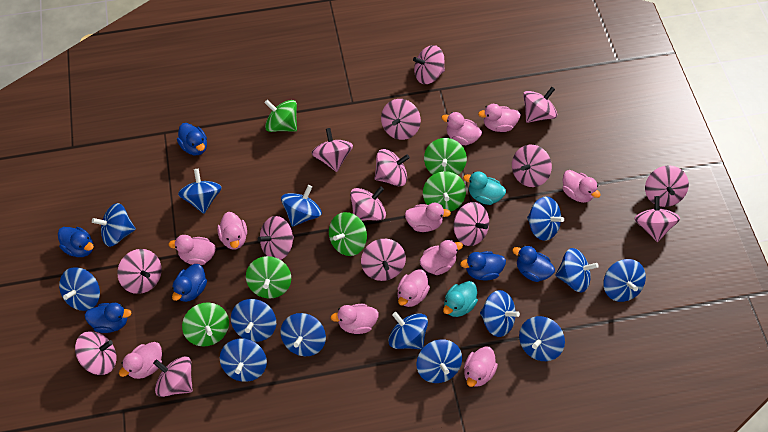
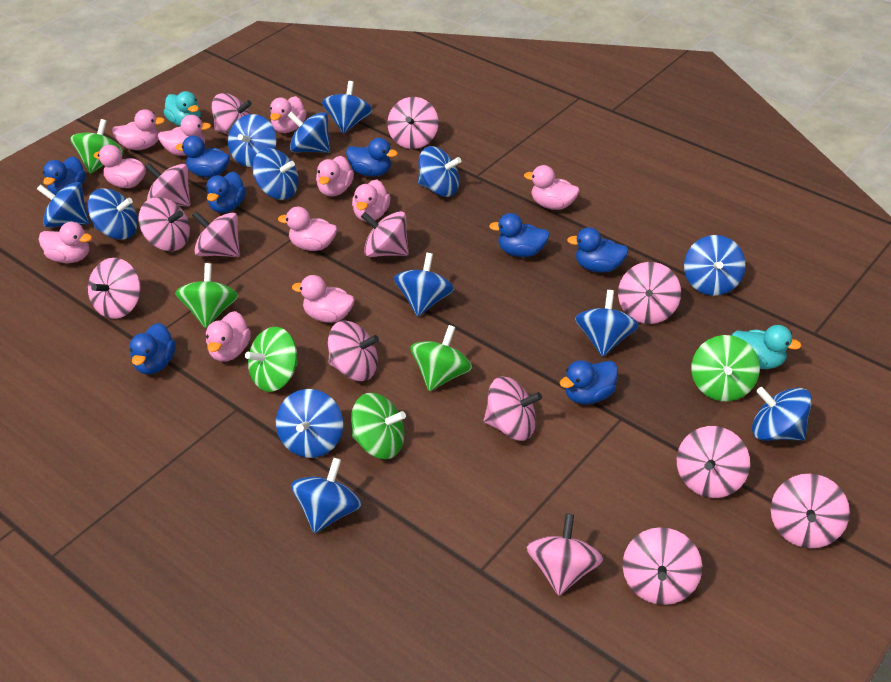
blue duck: 6 -> 8
blue spinning top: 14 -> 13
pink spinning top: 15 -> 14

